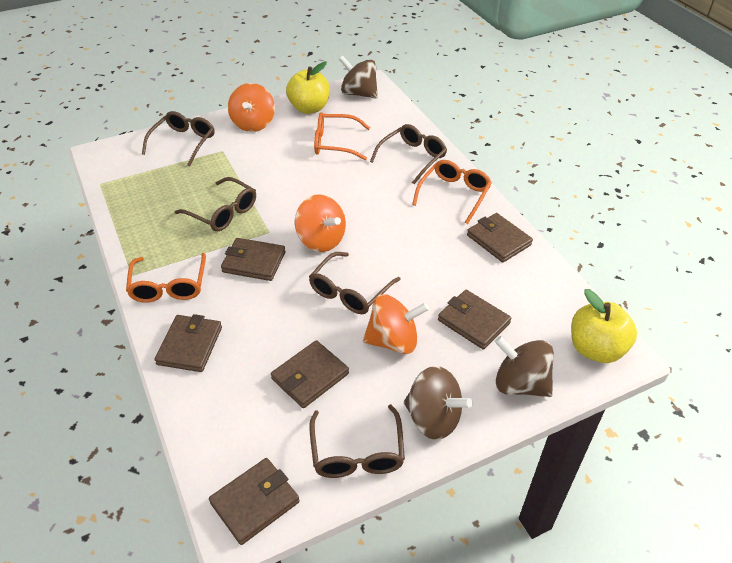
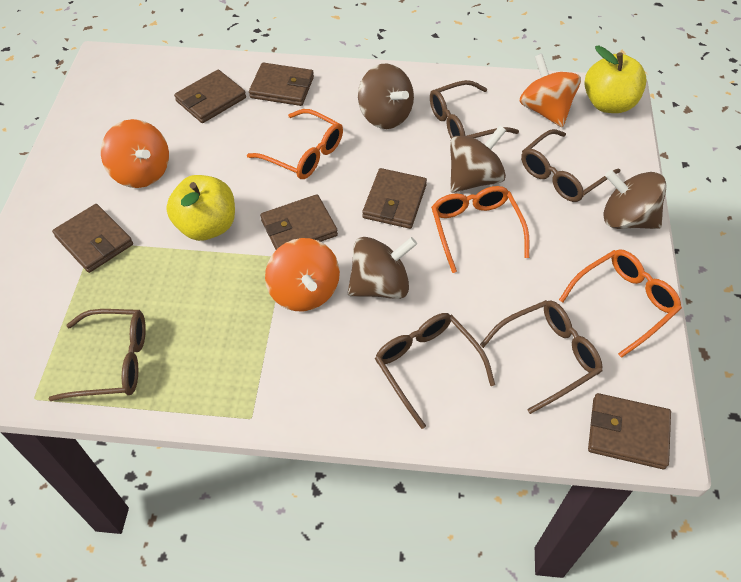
brown spinning top: 3 -> 4

